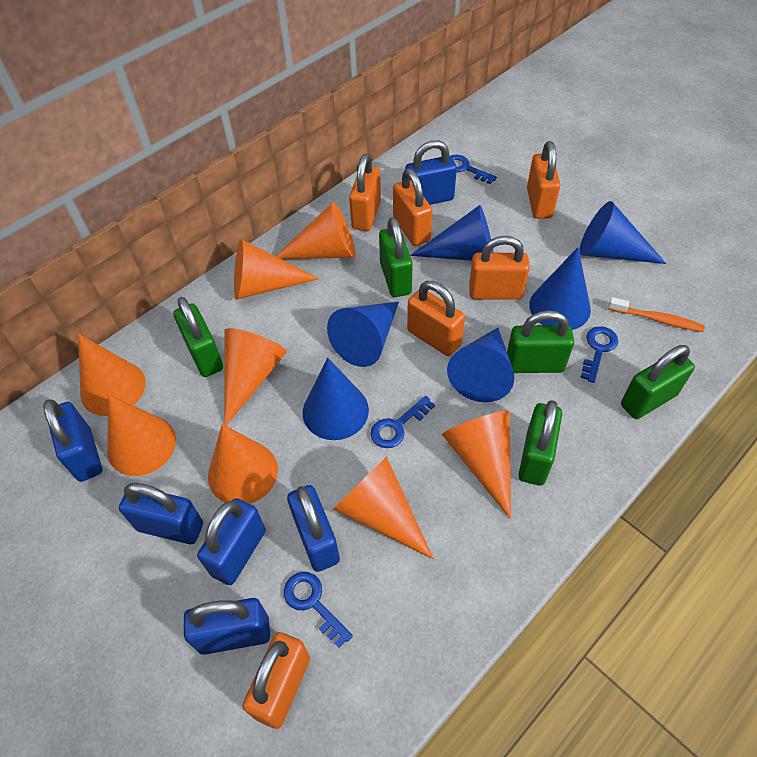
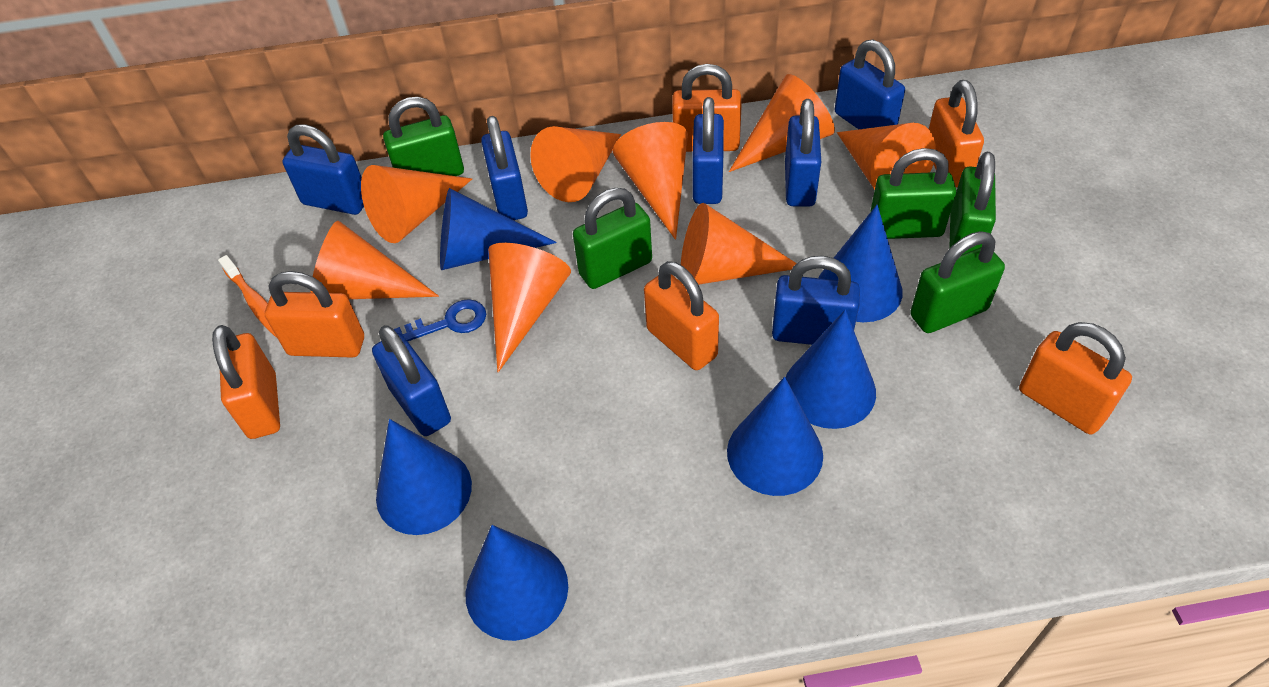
blue key: 4 -> 1
blue padlock: 6 -> 7

